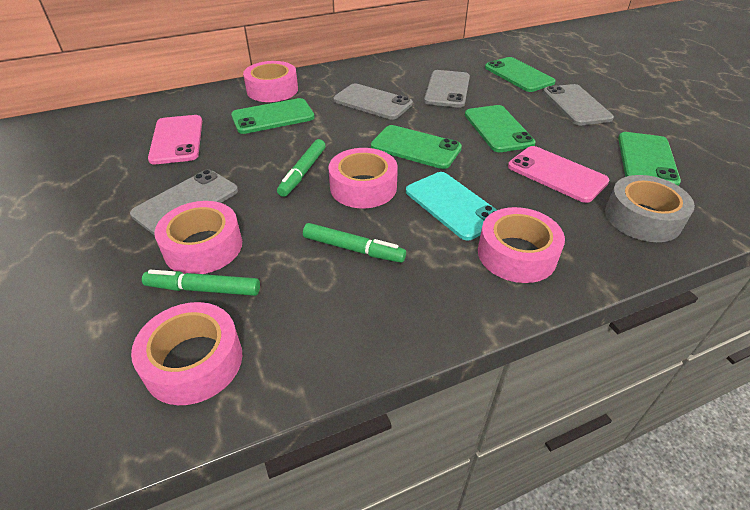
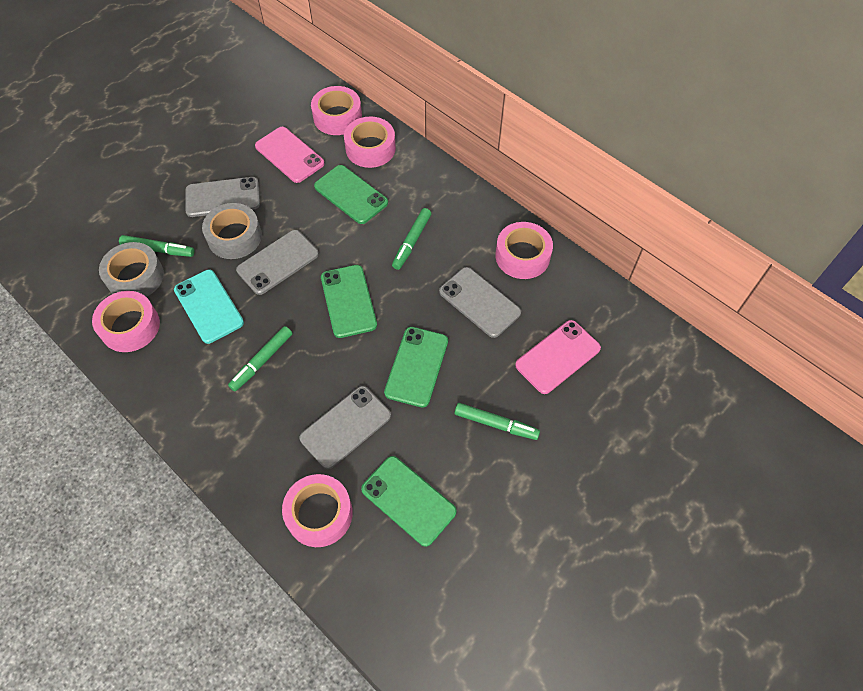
green marker: 3 -> 4
green phone: 5 -> 4
grey tape: 1 -> 2

